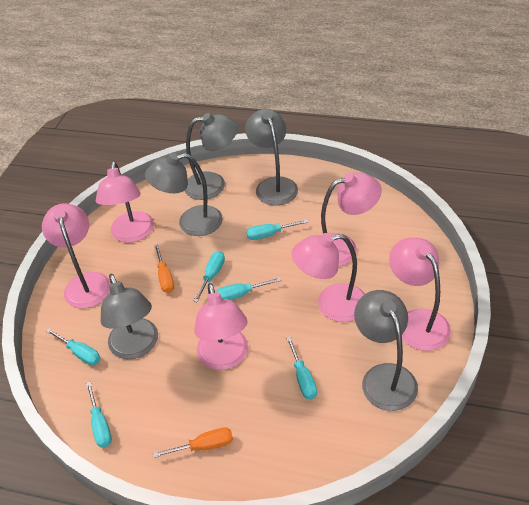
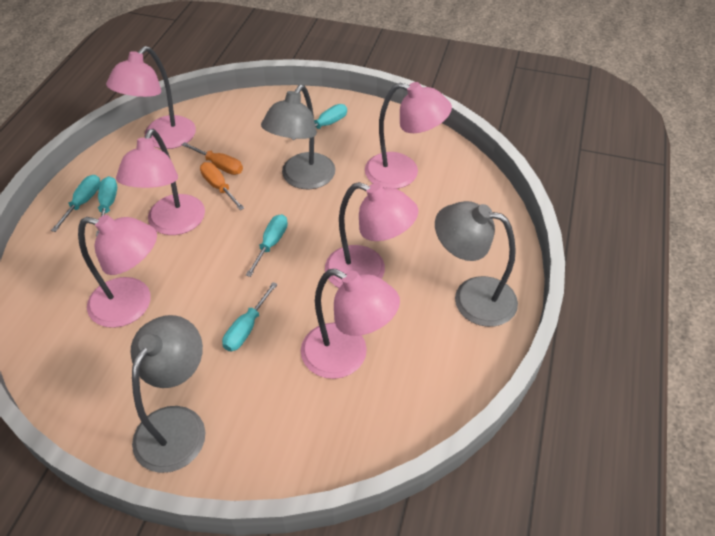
grey lamp: 5 -> 3
turquoise screwdriver: 6 -> 5

